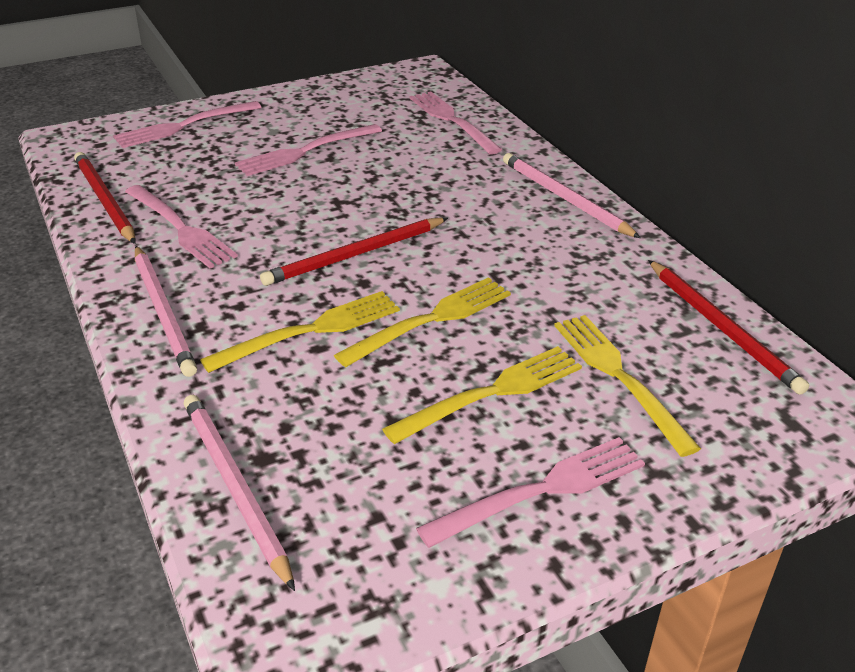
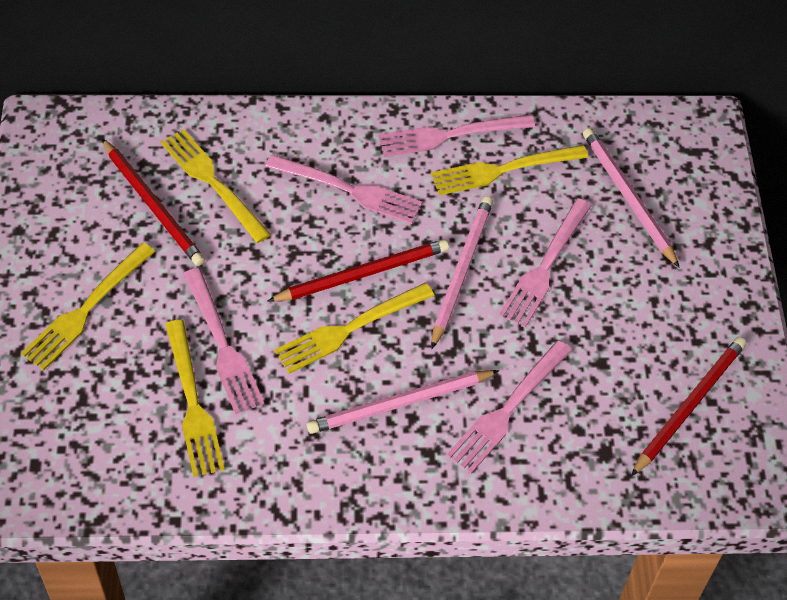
yellow fork: 4 -> 5

